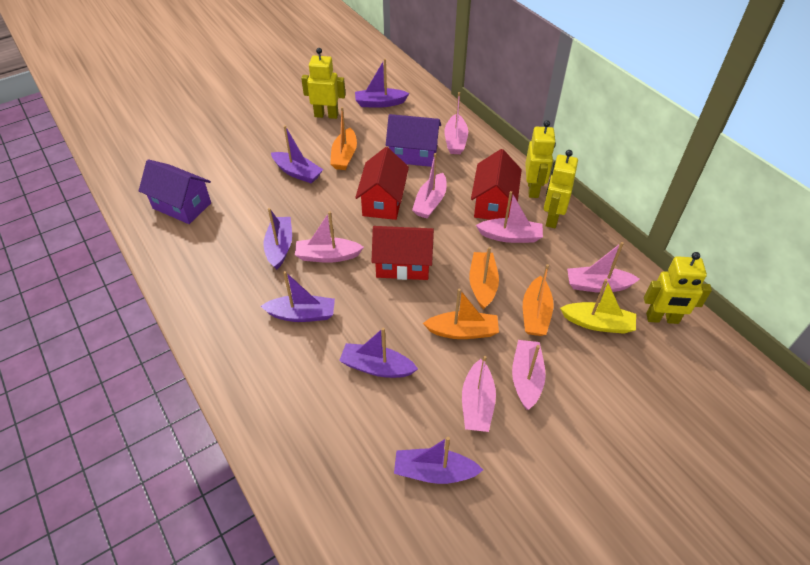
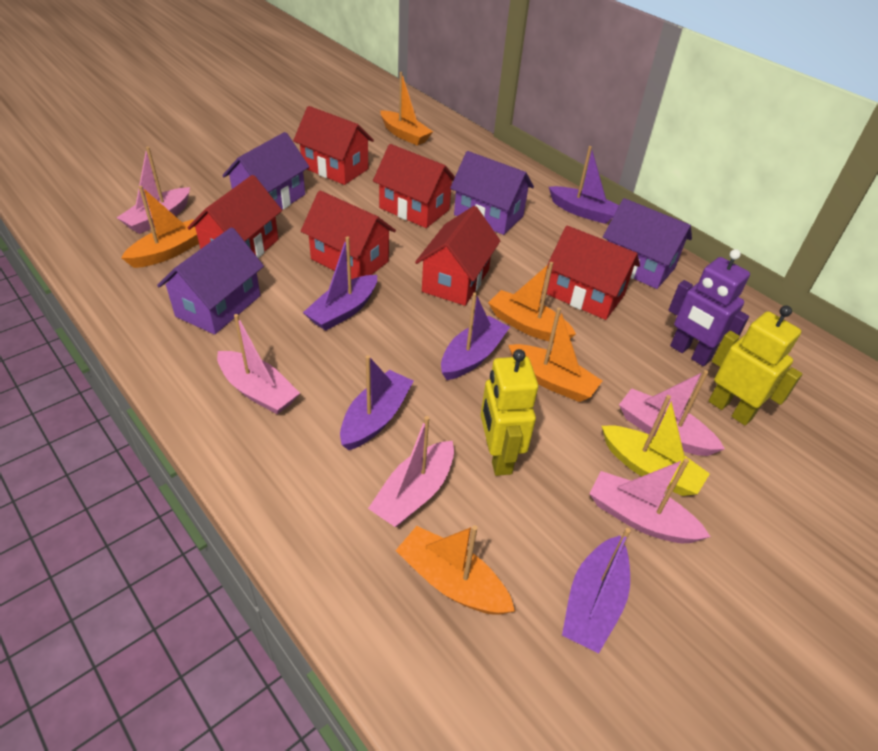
orange boat: 4 -> 5
pink boat: 7 -> 5
purple boat: 6 -> 5
purple house: 2 -> 4
purple robot: 0 -> 1
red house: 3 -> 6
yellow robot: 4 -> 2

